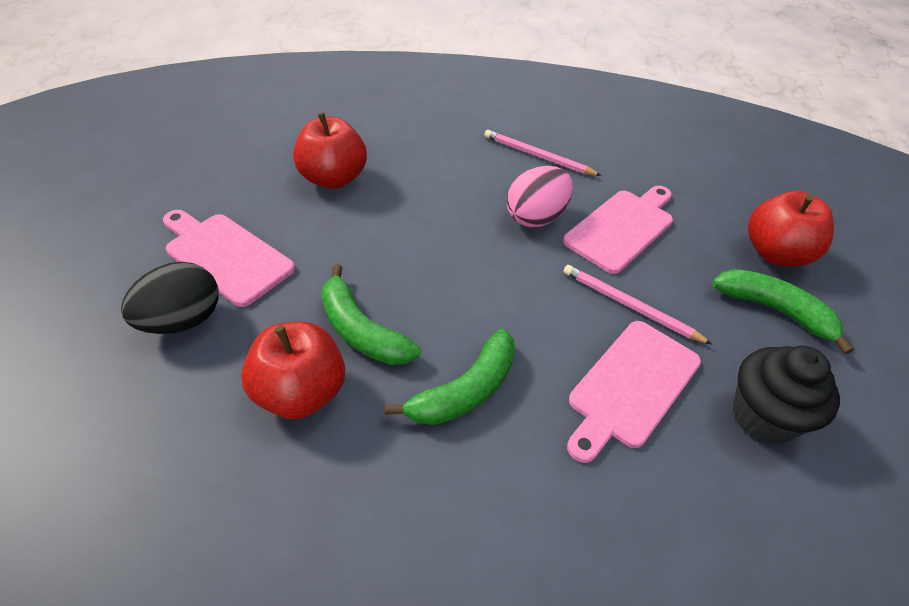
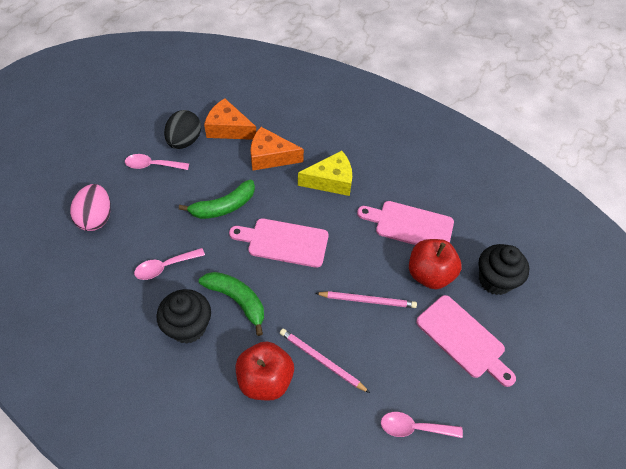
black cupcake: 1 -> 2
green banana: 3 -> 2
orange cheese: 0 -> 2
pink spoon: 0 -> 3
red apple: 3 -> 2
yellow cheese: 0 -> 1

